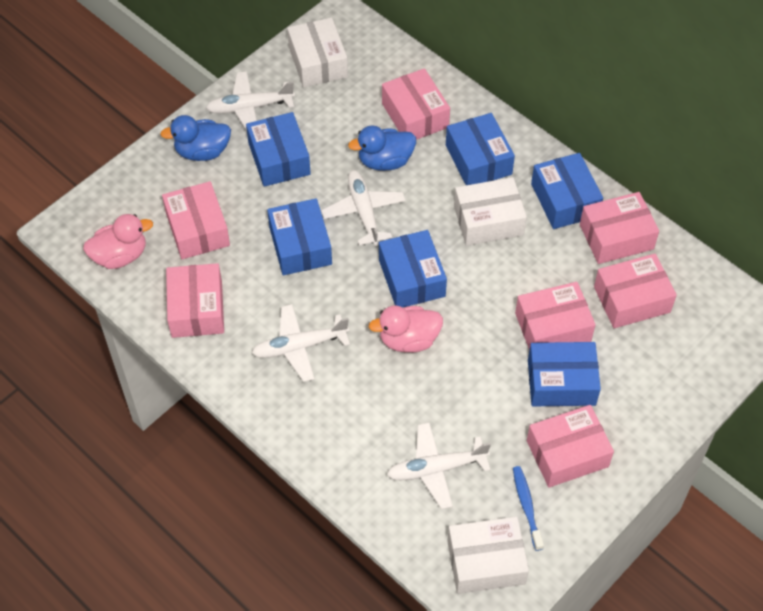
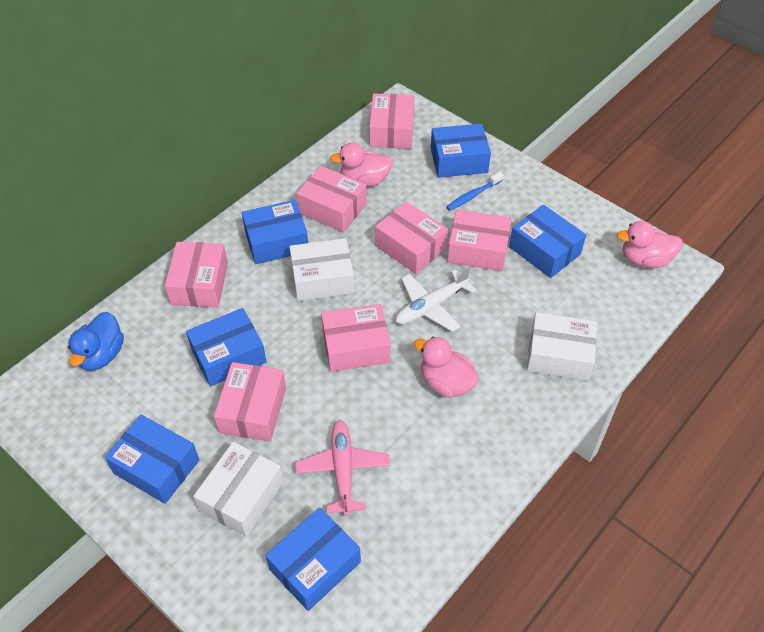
blue duck: 2 -> 1
pink duck: 2 -> 3
pink plane: 0 -> 1
white plane: 4 -> 1

